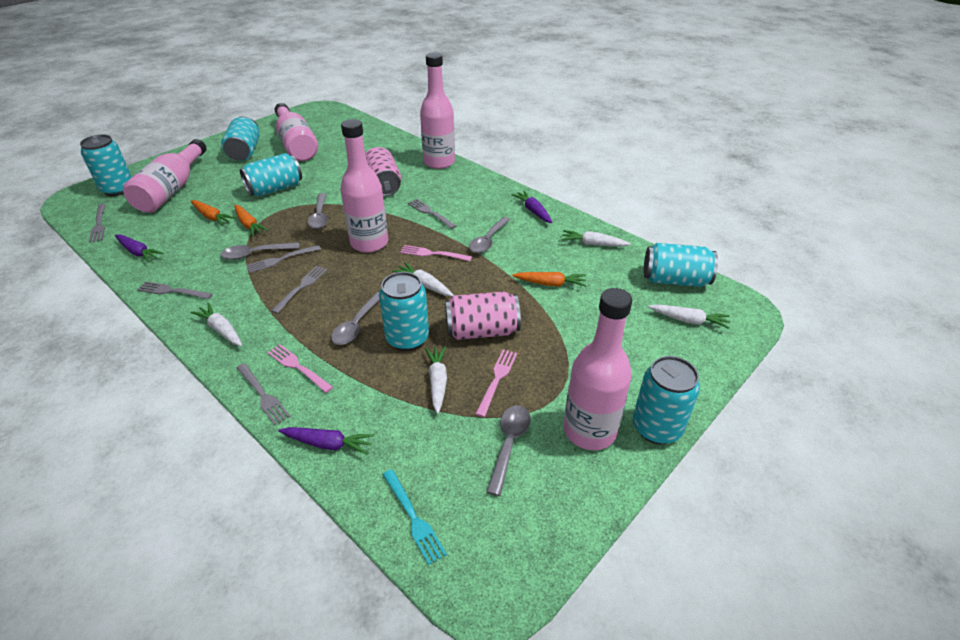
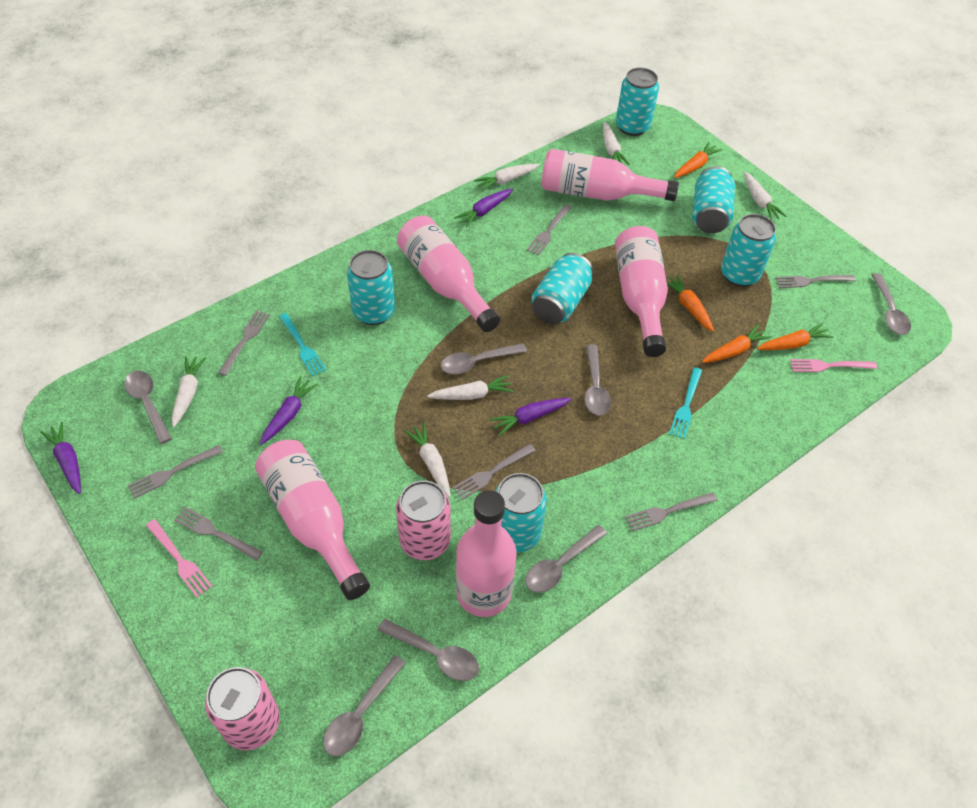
grey fork: 6 -> 7
grey spoon: 5 -> 7
orange carrot: 3 -> 4
pink fork: 3 -> 2
purple carrot: 3 -> 4
turquoise fork: 1 -> 2
white carrot: 5 -> 6

